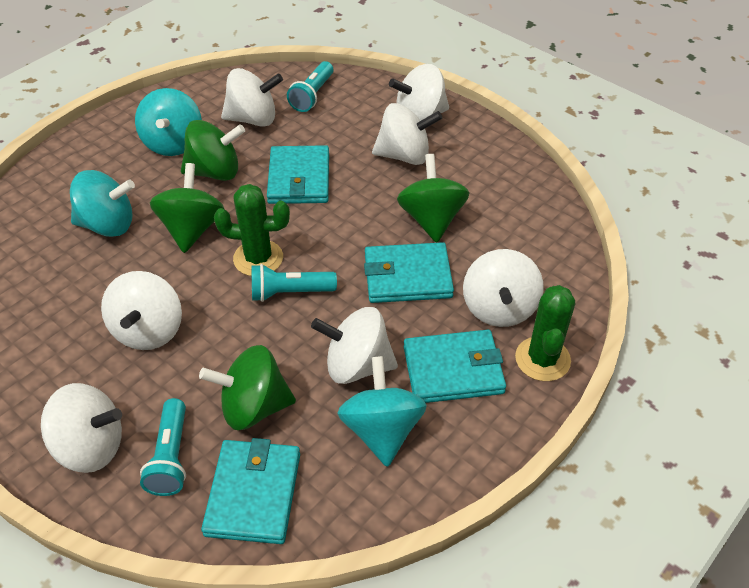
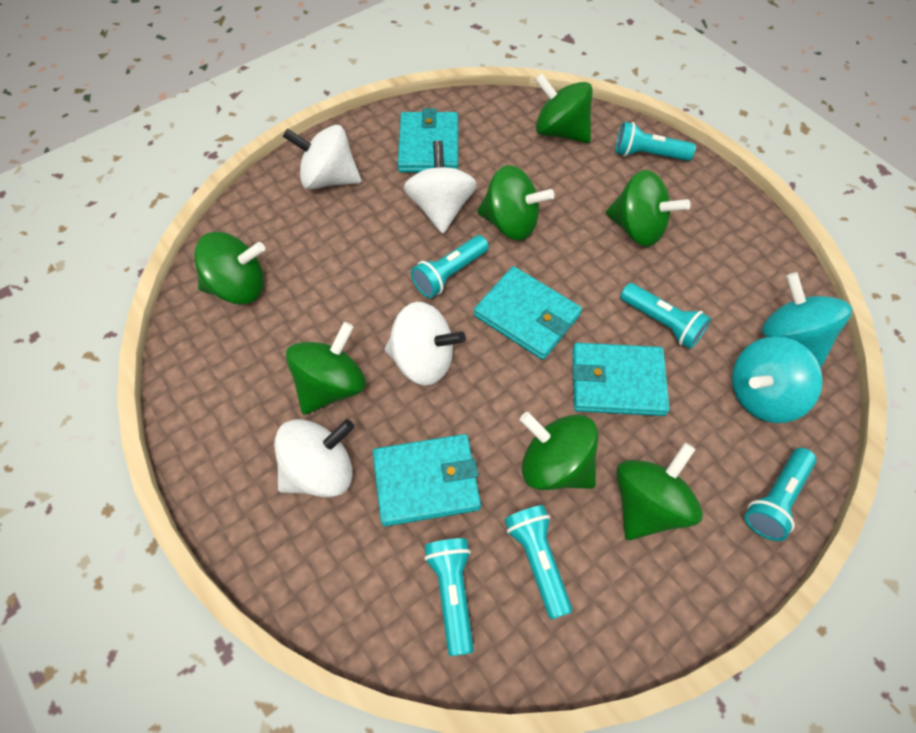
green cactus: 2 -> 0
green spinning top: 4 -> 7
turquoise flashlight: 3 -> 6
turquoise spinning top: 3 -> 2
white spinning top: 7 -> 4

